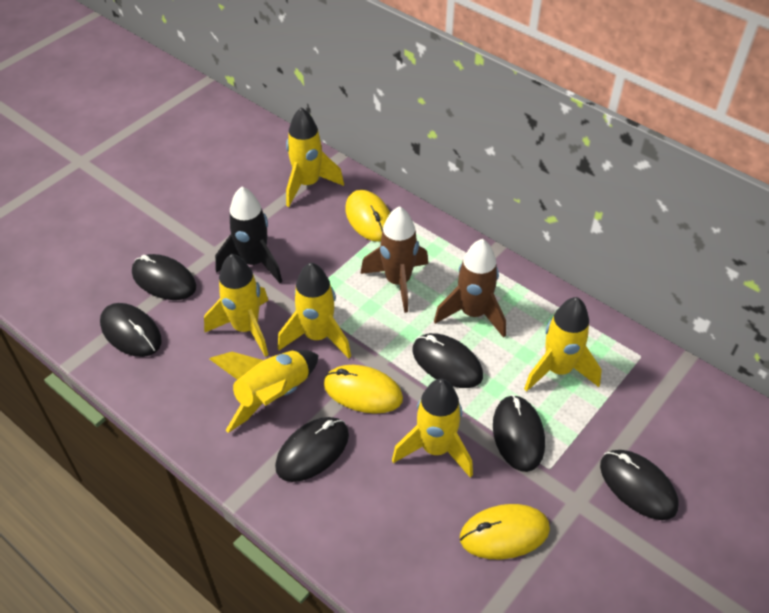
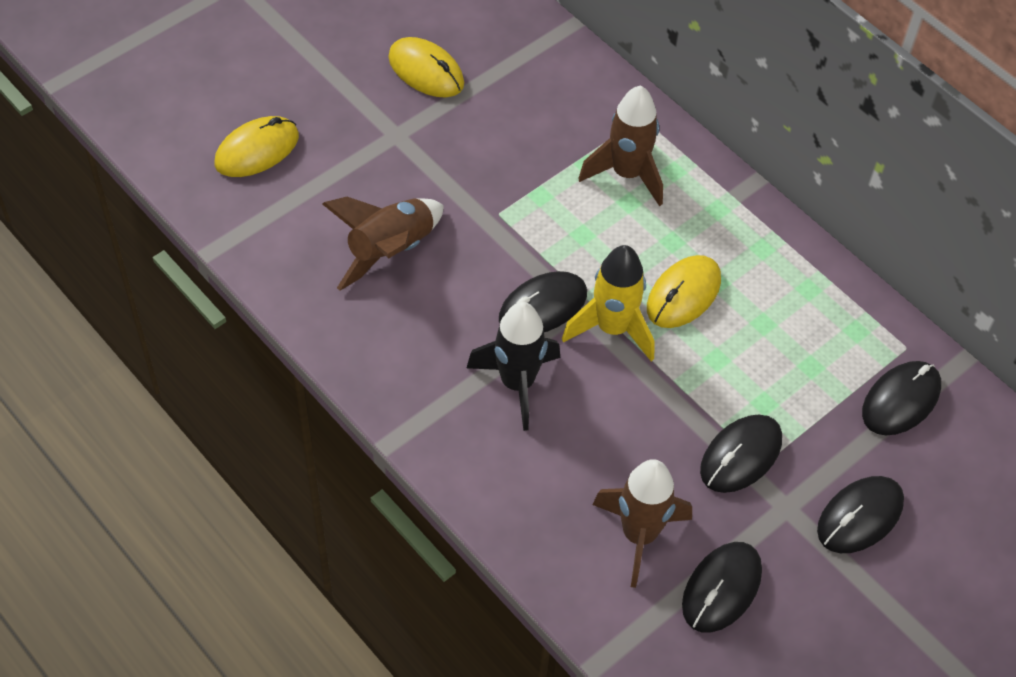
black mouse: 6 -> 5
brown rocket: 2 -> 3
yellow rocket: 6 -> 1

